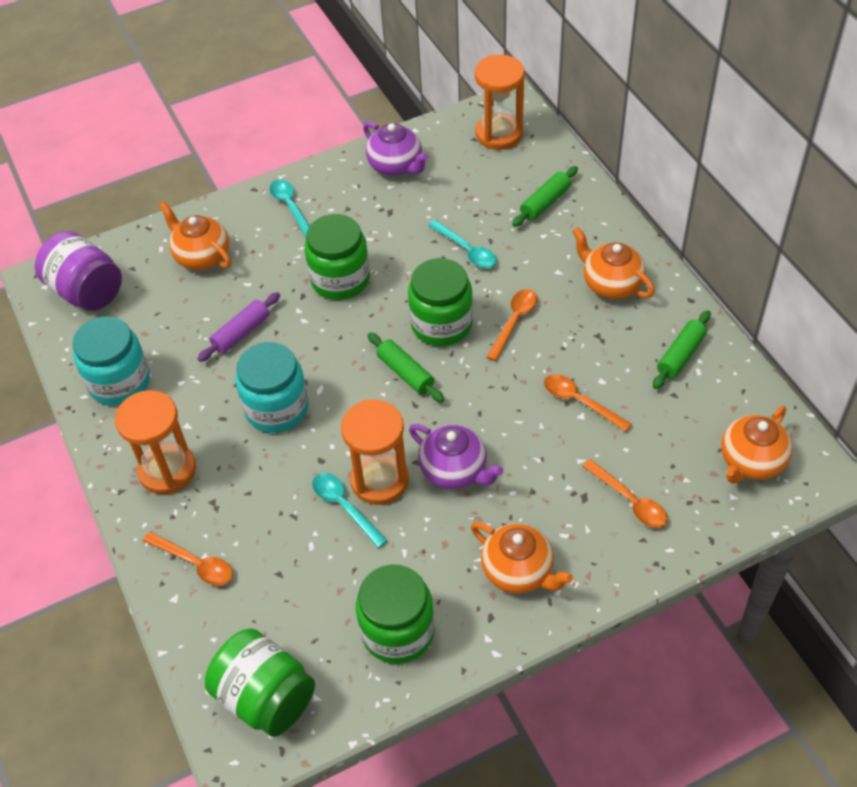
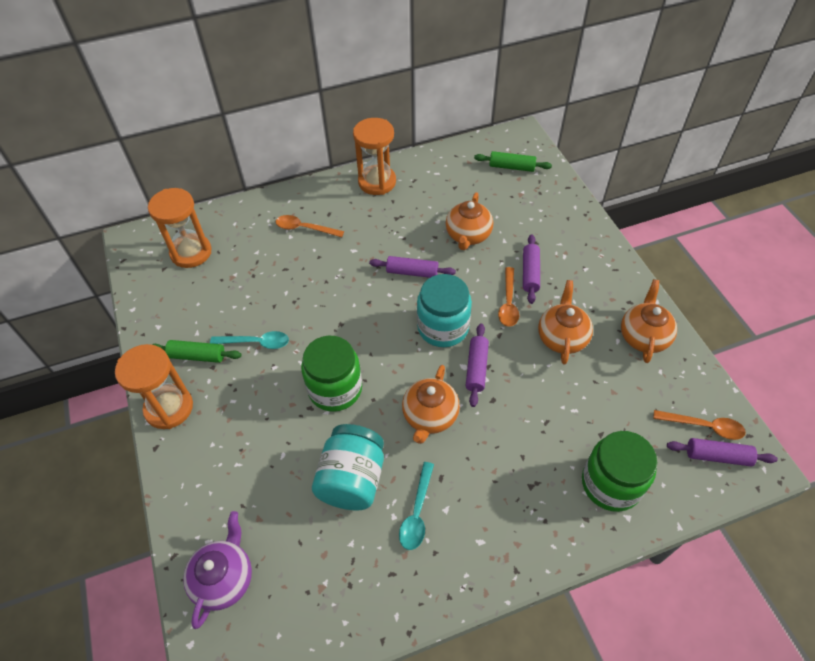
green jar: 4 -> 2
green rolling pin: 3 -> 2
orange spoon: 4 -> 3
purple jar: 1 -> 0
purple rolling pin: 1 -> 4
purple teapot: 2 -> 1
turquoise spoon: 3 -> 2

